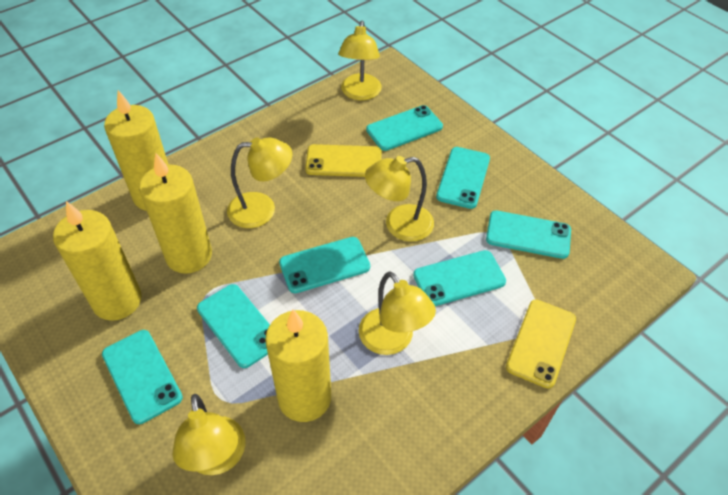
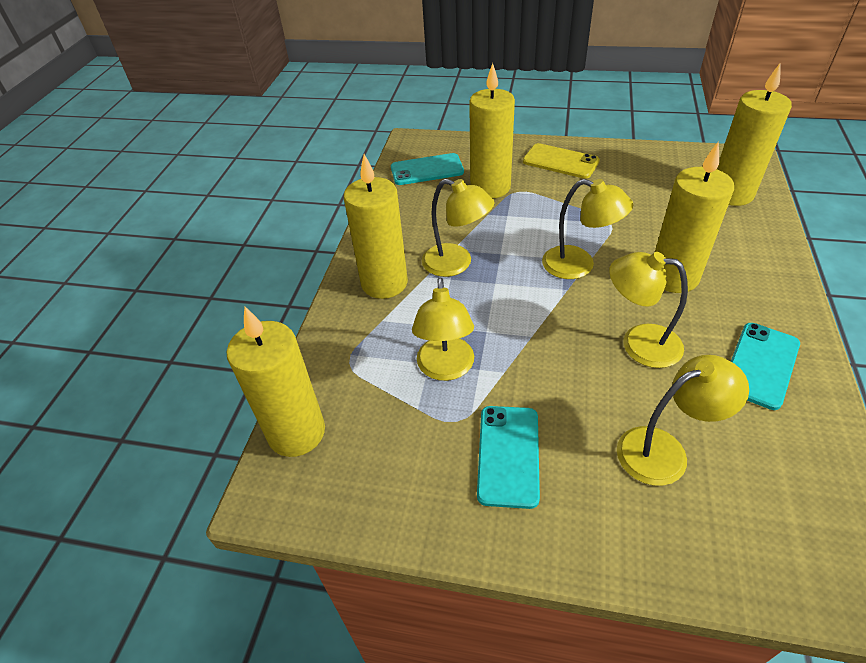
turquoise phone: 7 -> 3
yellow candle: 4 -> 5
yellow phone: 2 -> 1

